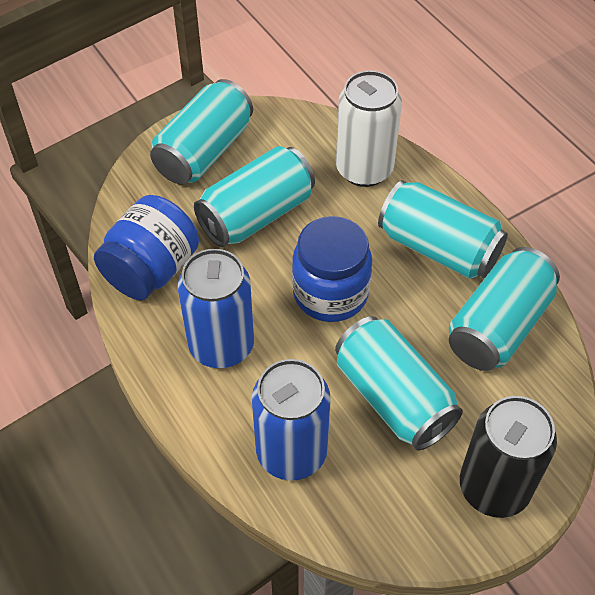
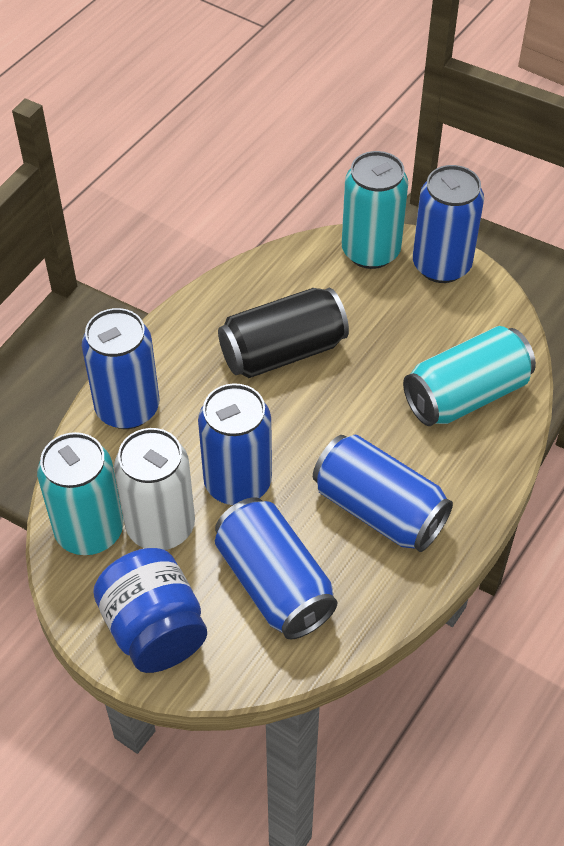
blue can: 2 -> 5
blue jar: 2 -> 1
turquoise can: 5 -> 3

